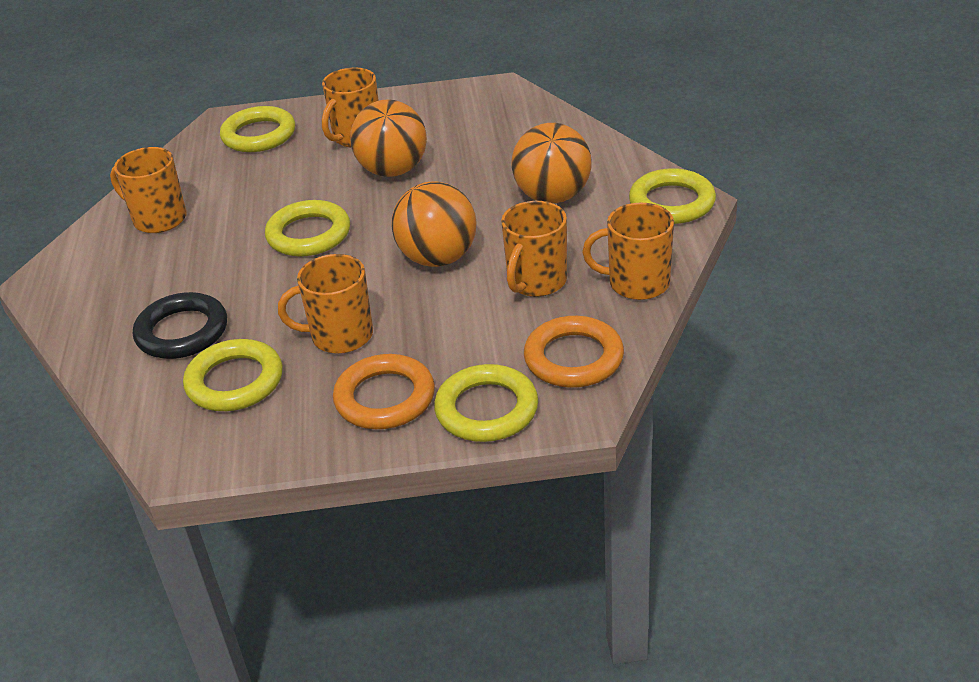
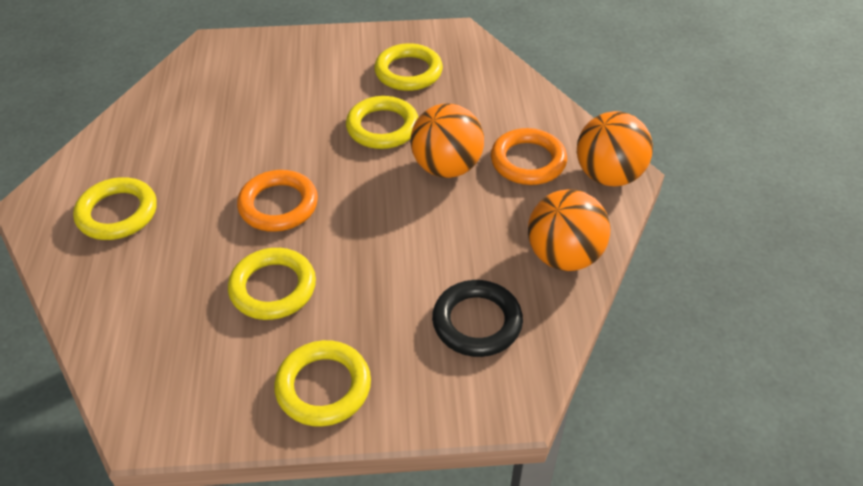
orange mug: 5 -> 0

